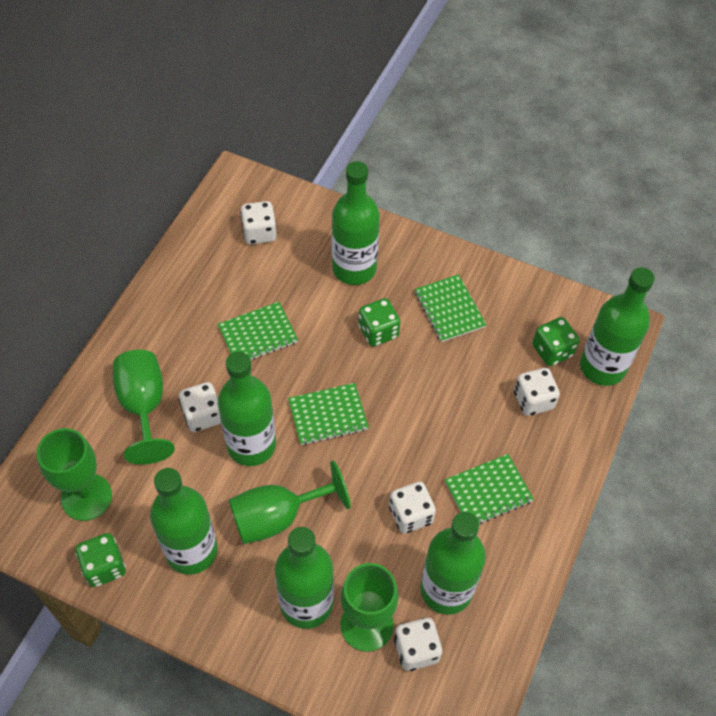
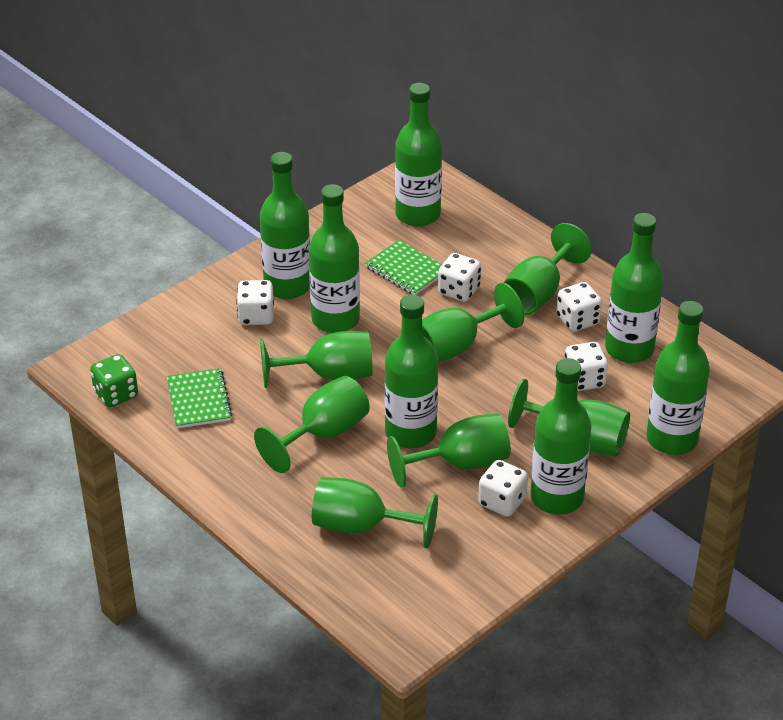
green bottle: 6 -> 7
green dice: 3 -> 1
green goblet: 4 -> 7
green notebook: 4 -> 2

